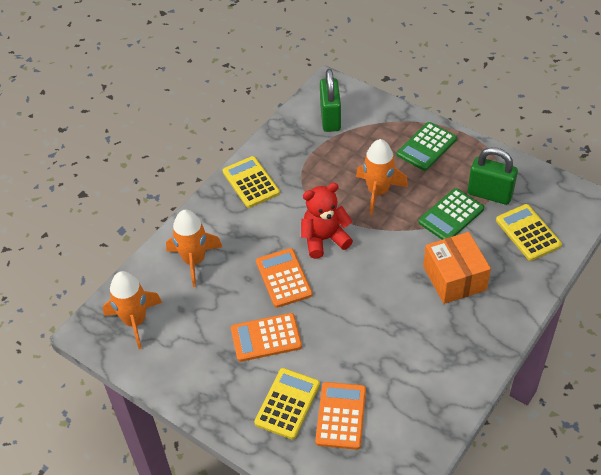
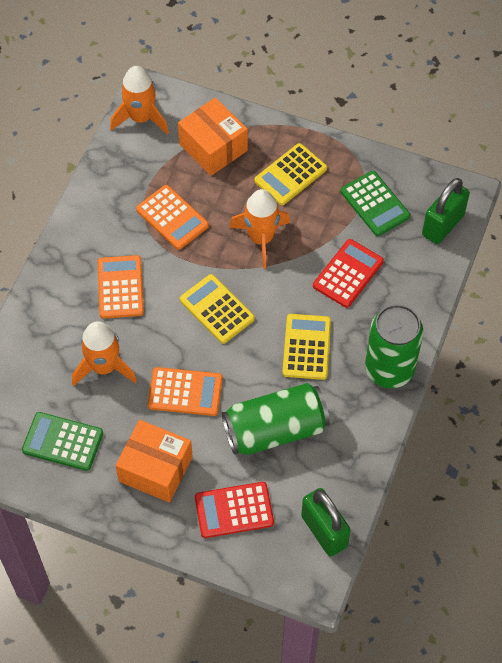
green can: 0 -> 2
orange box: 1 -> 2
red calculator: 0 -> 2
red teddy bear: 1 -> 0

